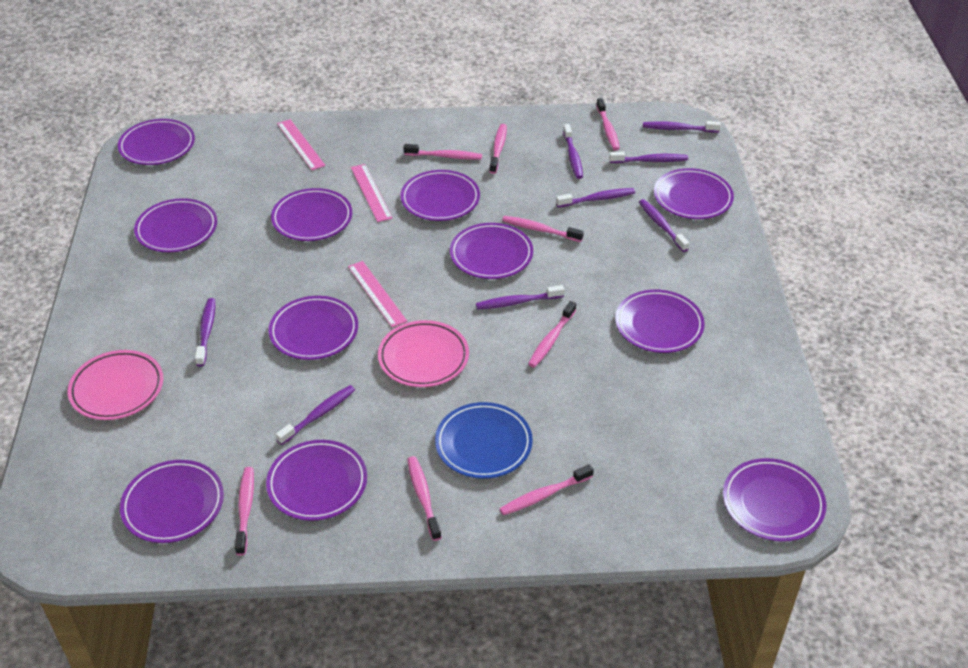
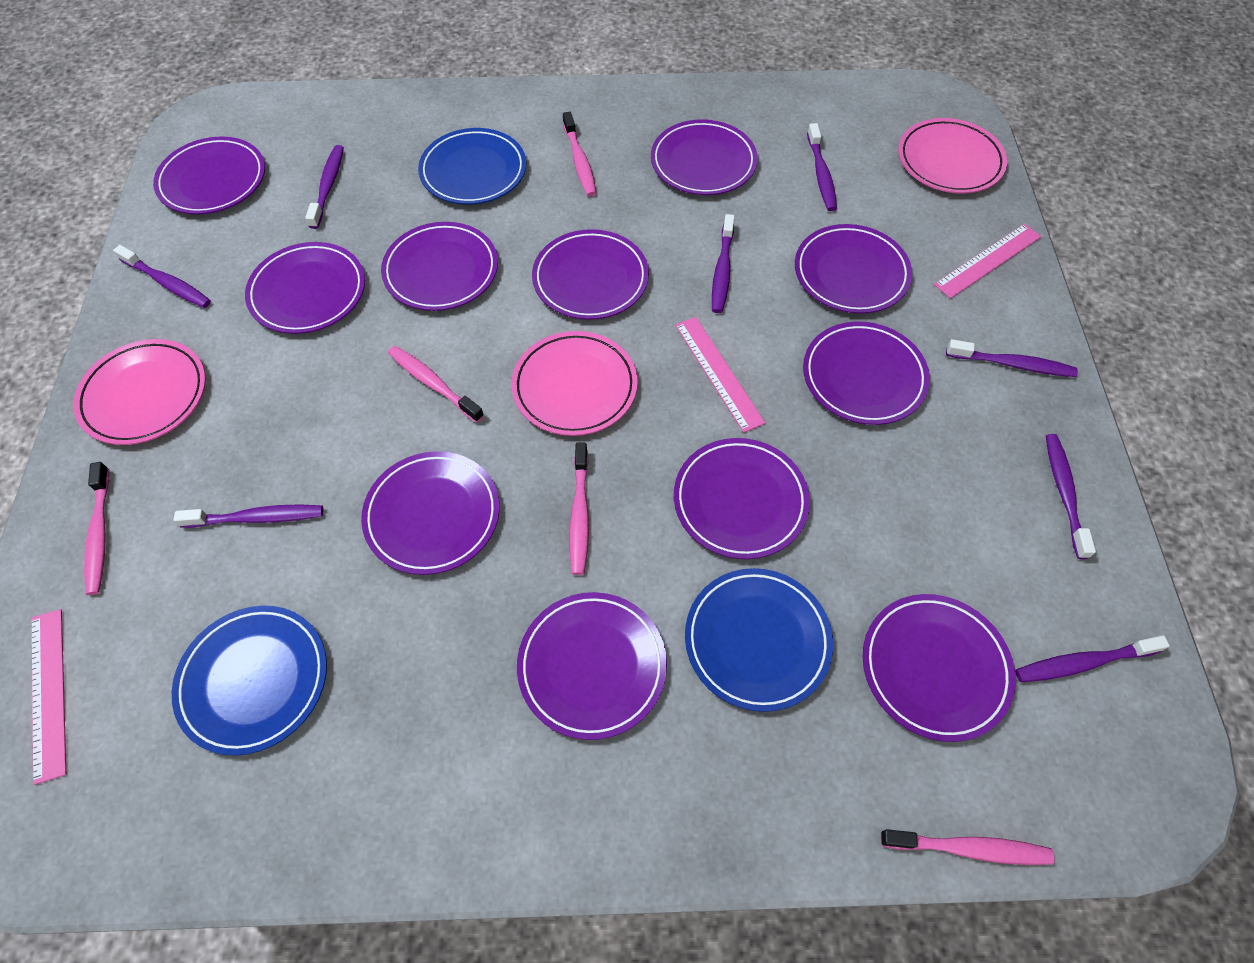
blue plate: 1 -> 3
pink plate: 2 -> 3
pink toothbrush: 8 -> 5

